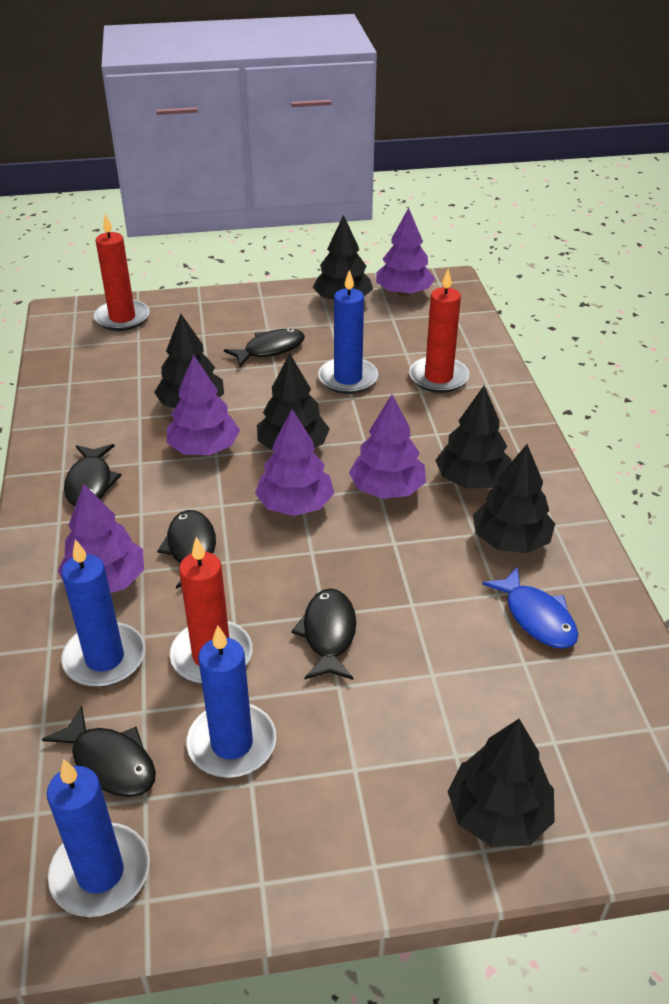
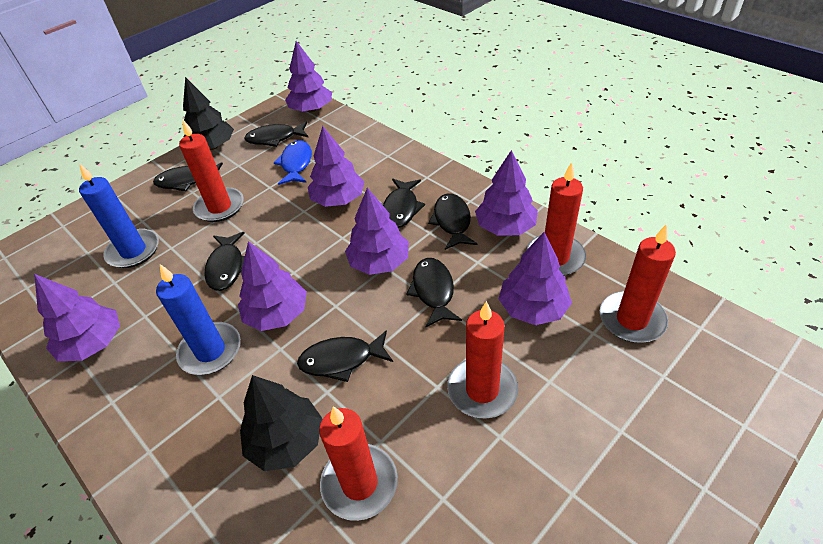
black fish: 5 -> 7
black tree: 6 -> 2
blue candle: 4 -> 2
purple tree: 5 -> 7
red candle: 3 -> 5

